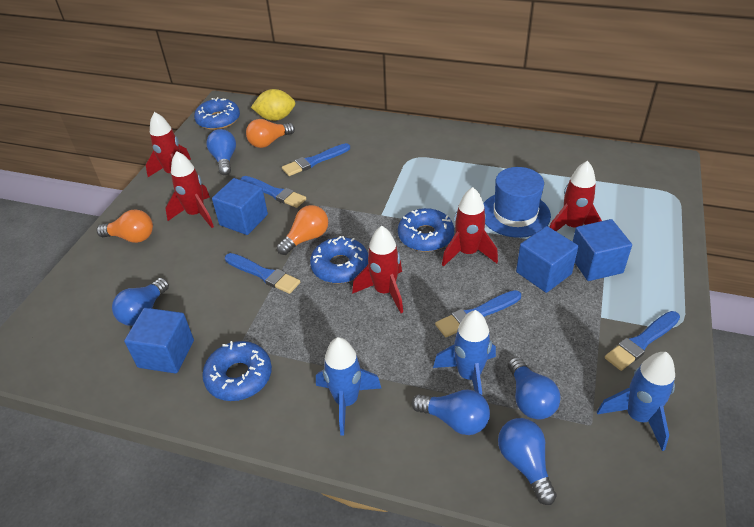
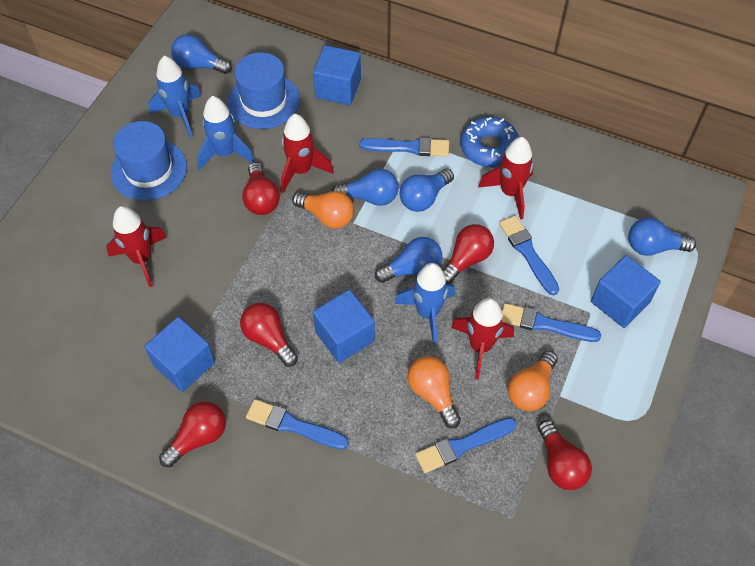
blue donut: 4 -> 1
blue hat: 1 -> 2
red light bulb: 0 -> 5
red rocket: 5 -> 4
yellow lemon: 1 -> 0

